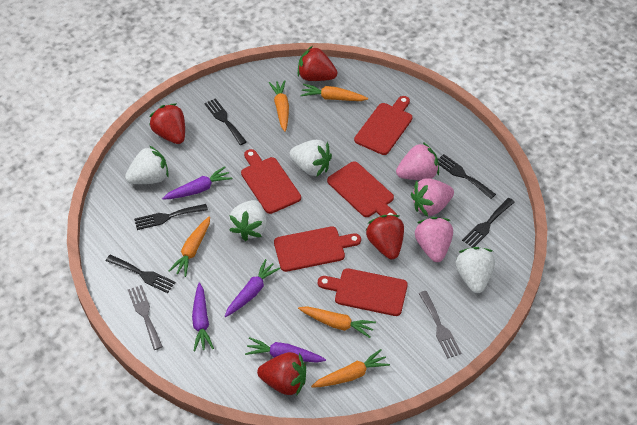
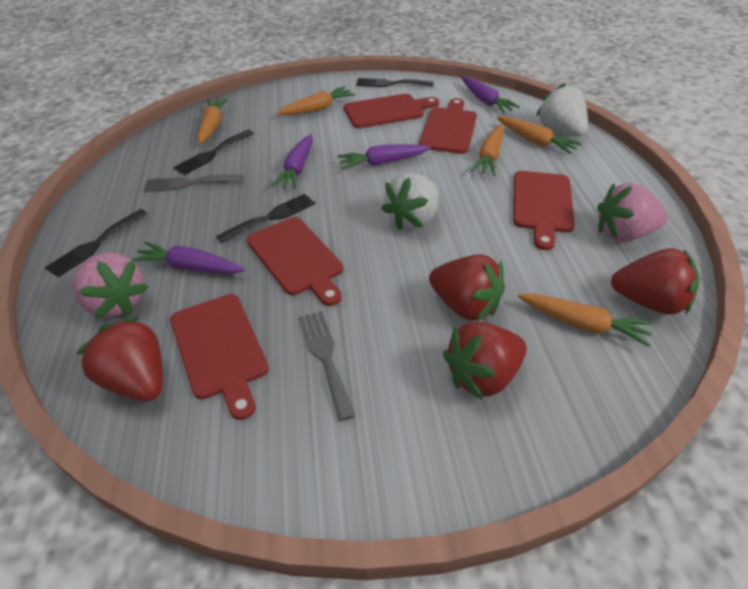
black fork: 5 -> 4
pink strawberry: 3 -> 2
white strawberry: 4 -> 2

